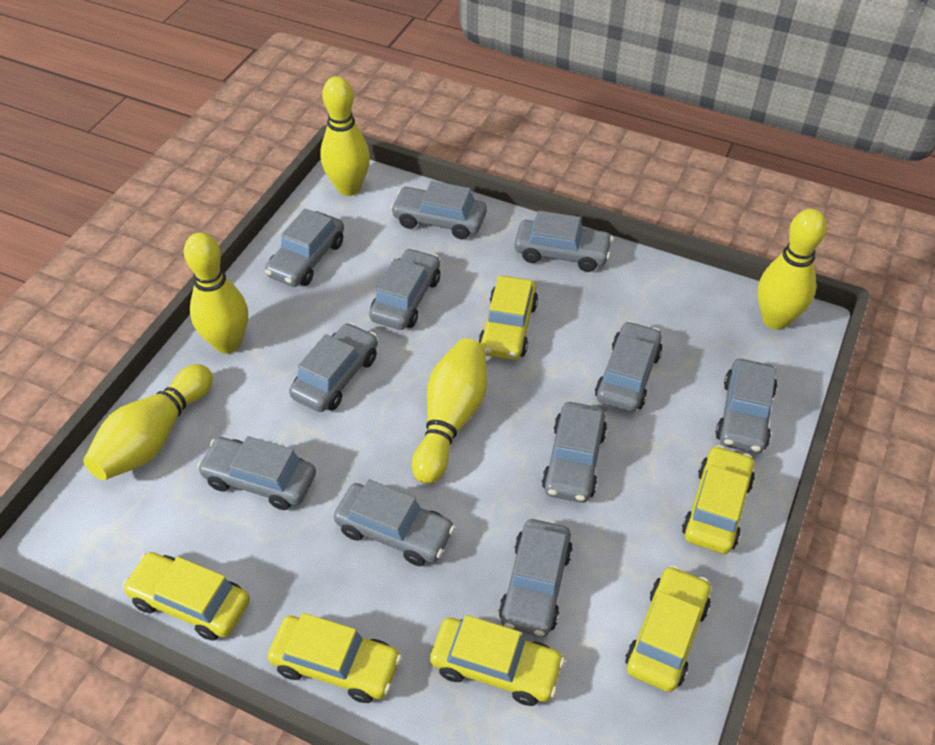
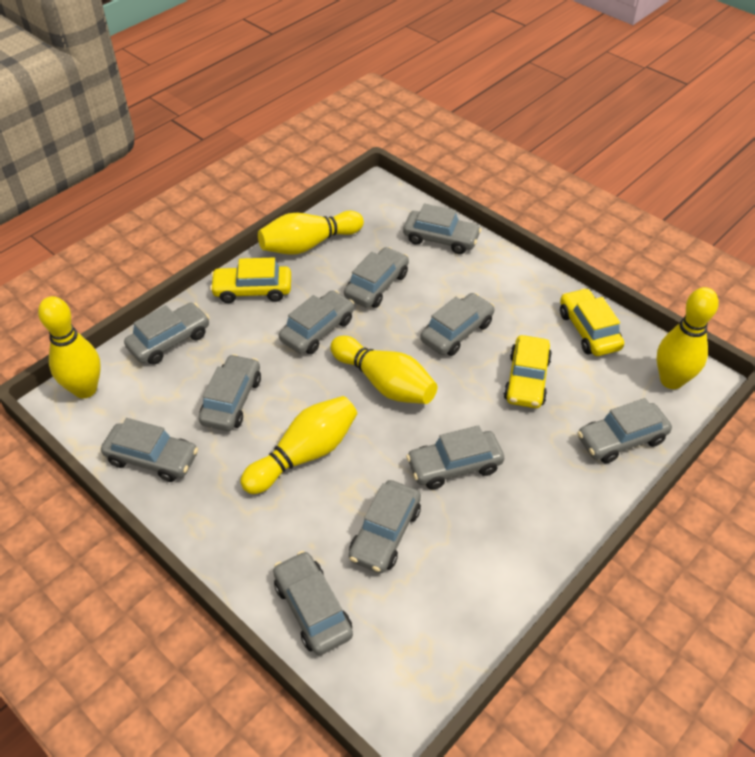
yellow car: 6 -> 3

